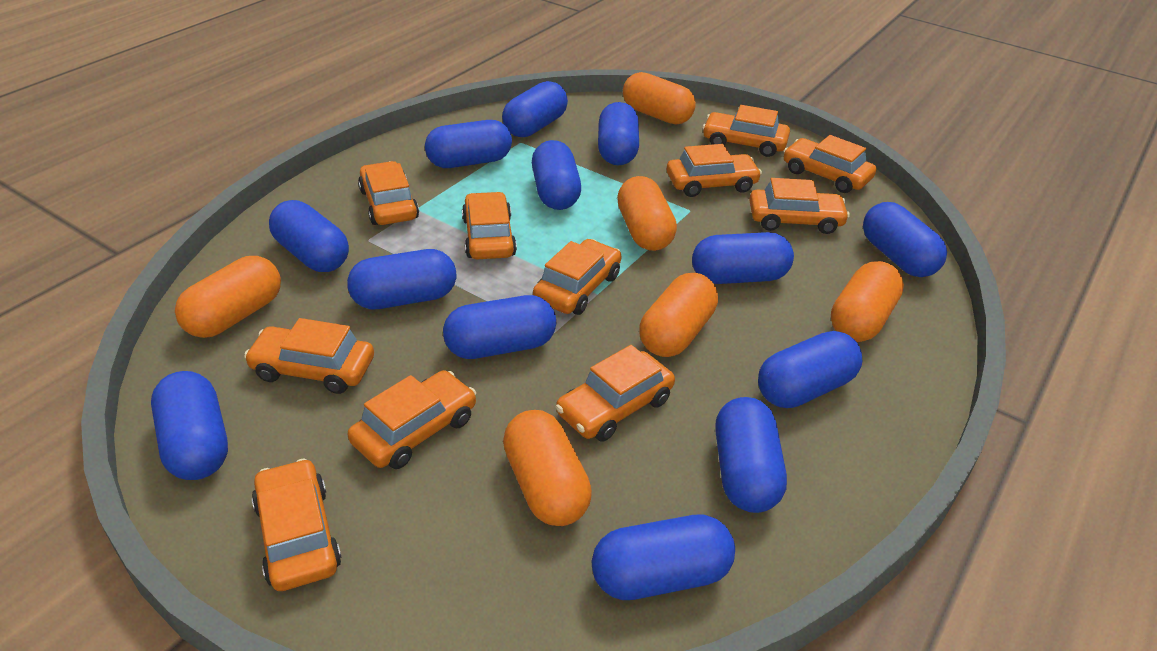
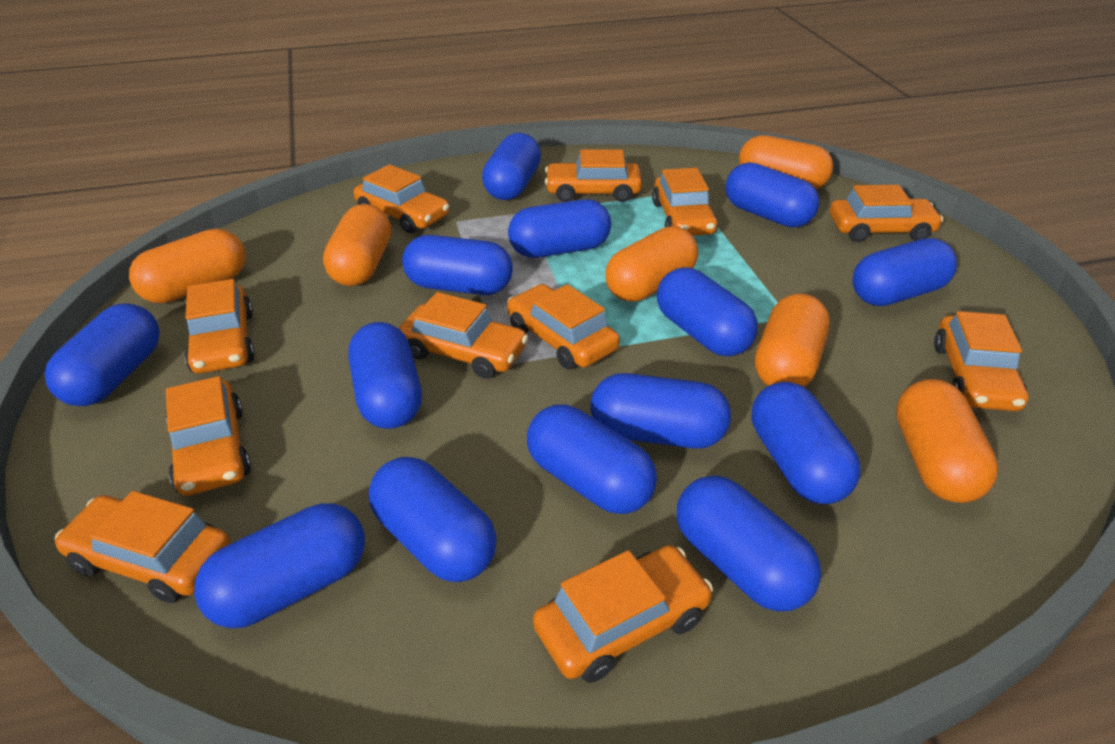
blue capsule: 13 -> 14

